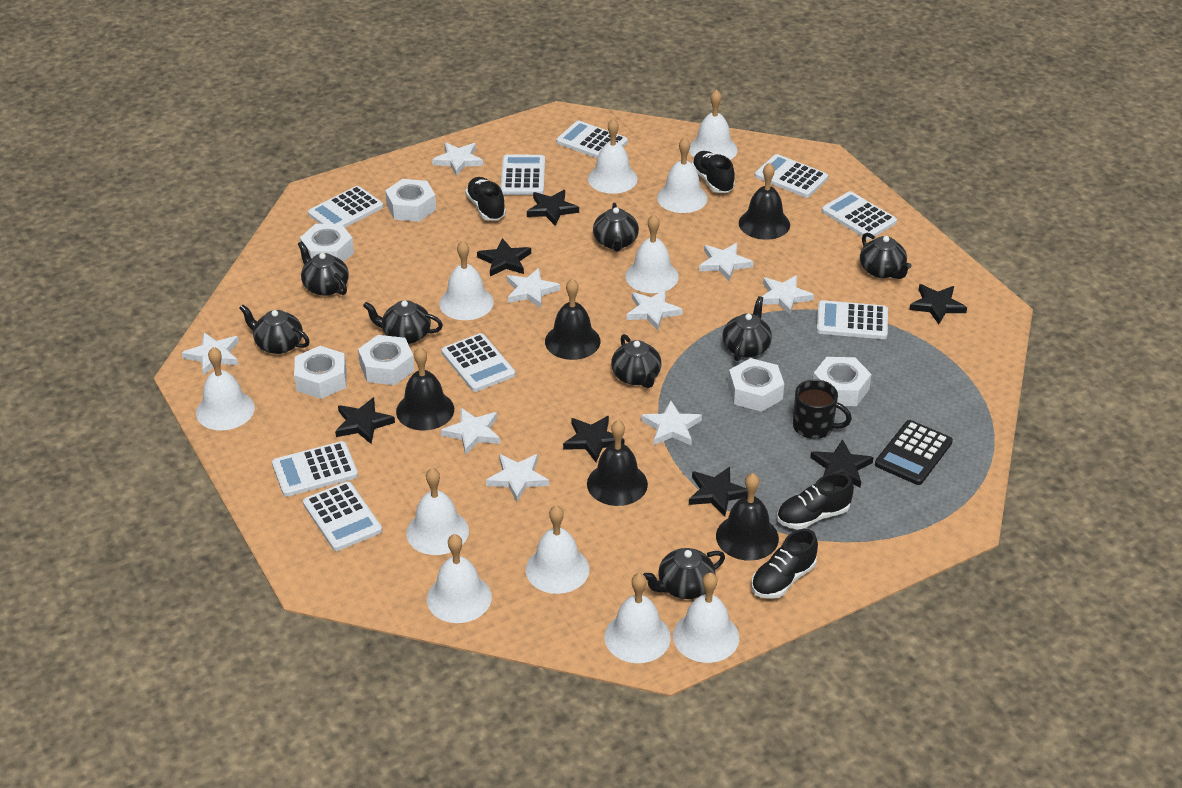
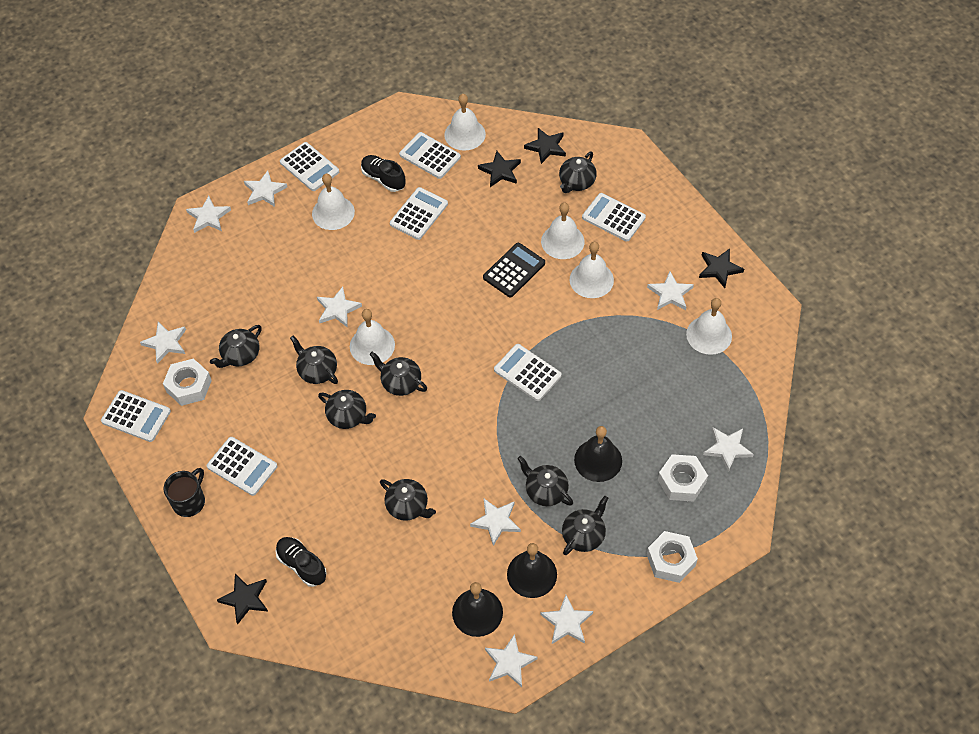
black bell: 5 -> 3
black shoe: 4 -> 2
black star: 7 -> 4
white bell: 11 -> 6
white calculator: 9 -> 7
white nut: 6 -> 3

